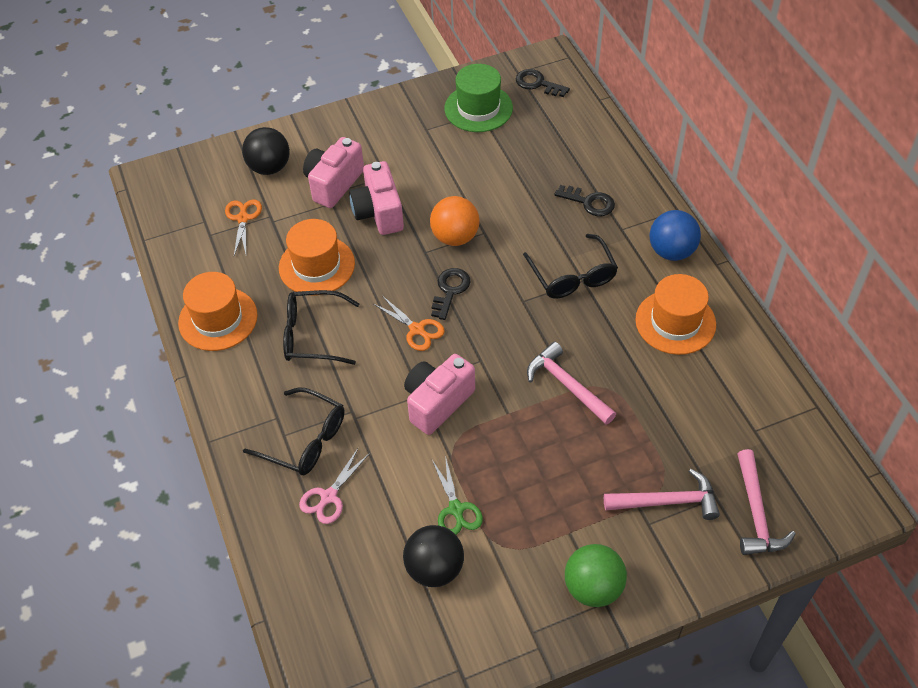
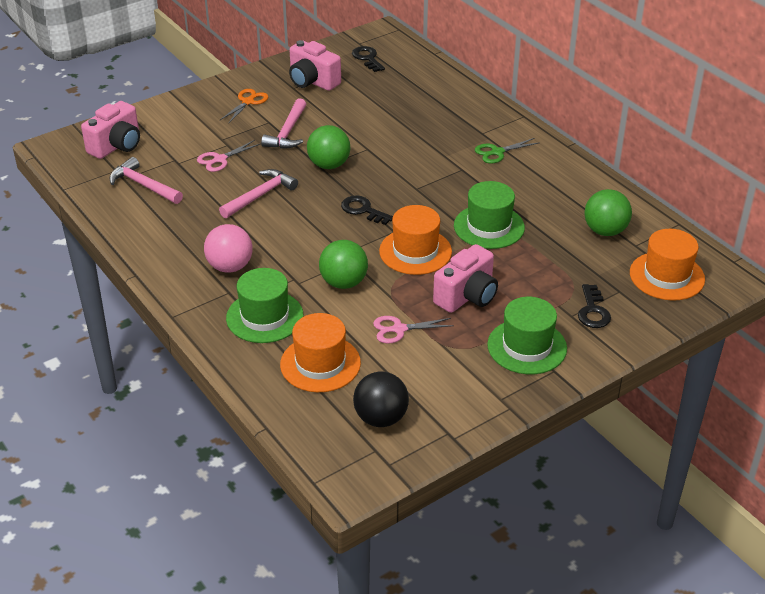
black ball: 2 -> 1
black glasses: 3 -> 0
blue ball: 1 -> 0
green ball: 1 -> 3
green hat: 1 -> 3
orange ball: 1 -> 0
orange scissors: 2 -> 1
pink ball: 0 -> 1
pink scissors: 1 -> 2

